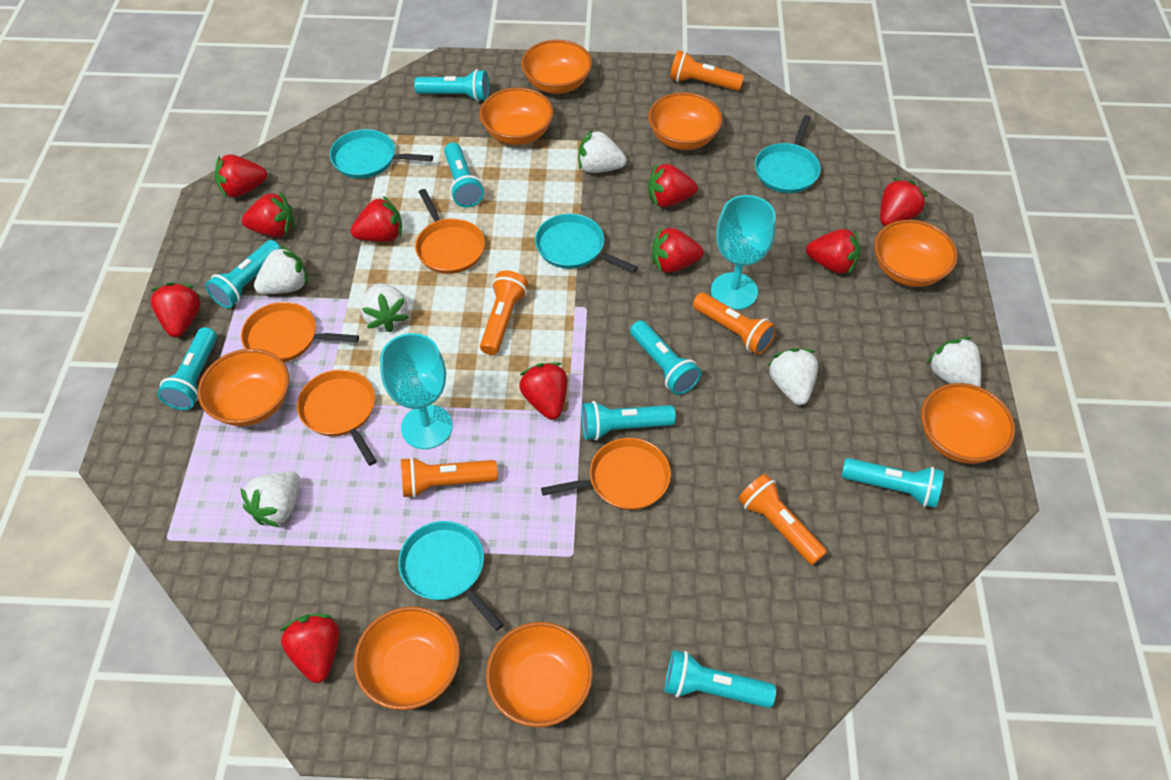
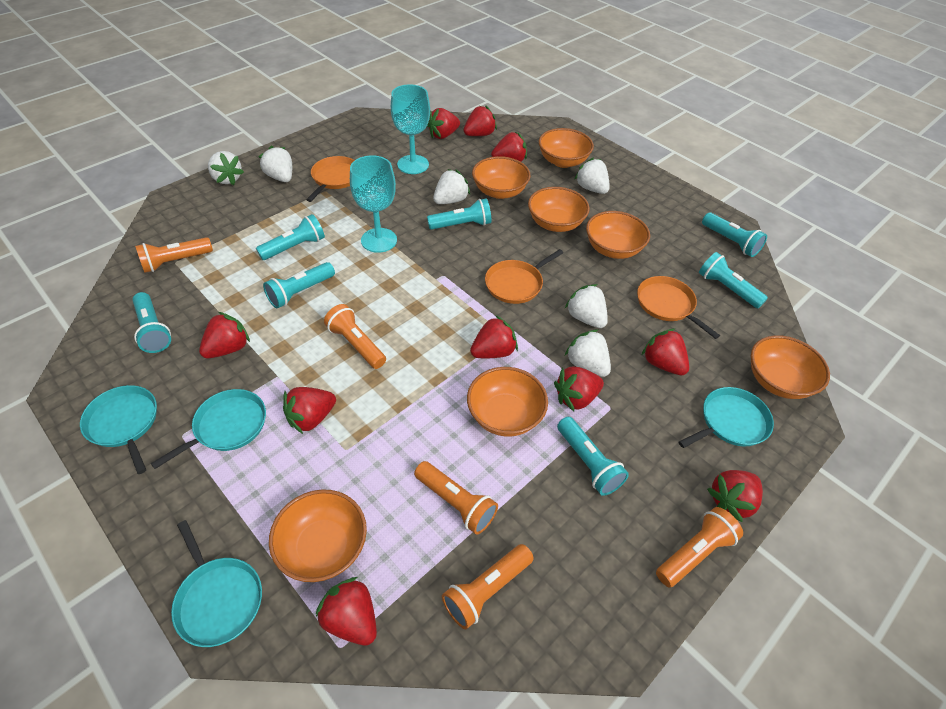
orange bowl: 8 -> 7
orange pan: 4 -> 3
turquoise flashlight: 8 -> 7

